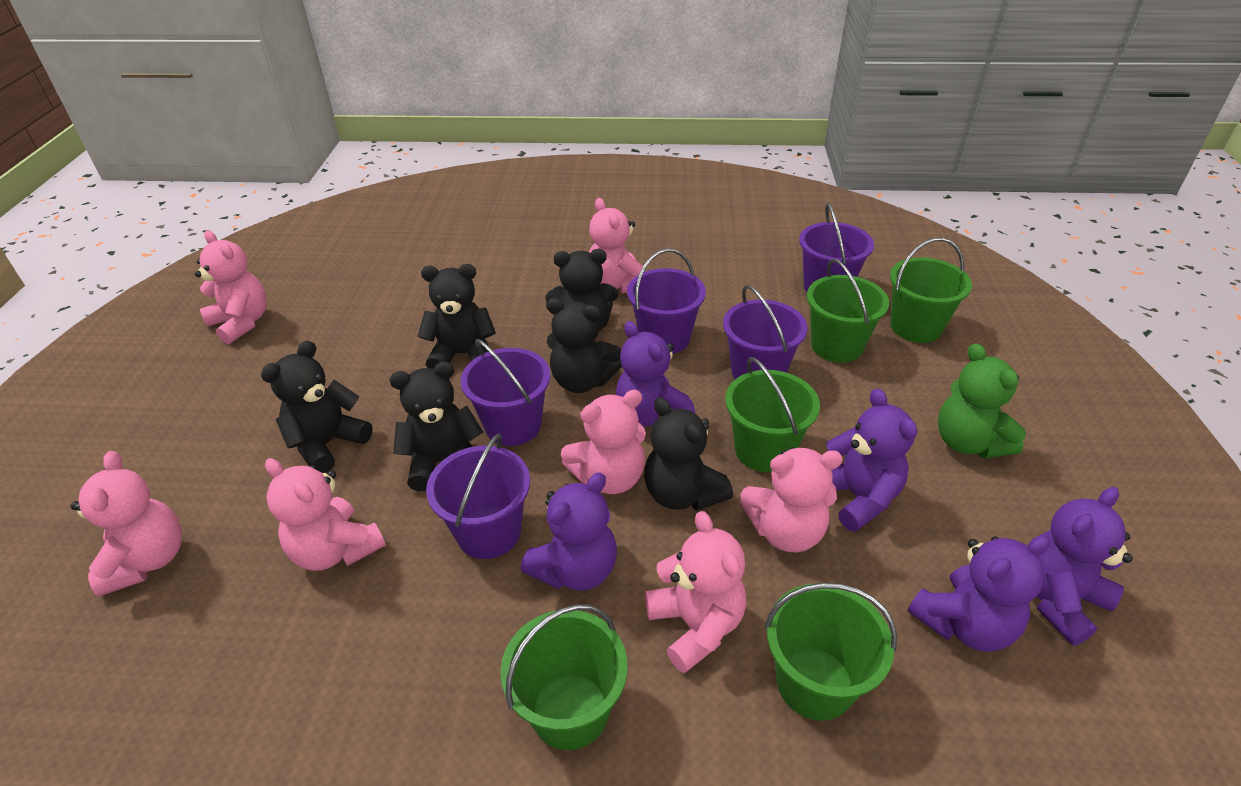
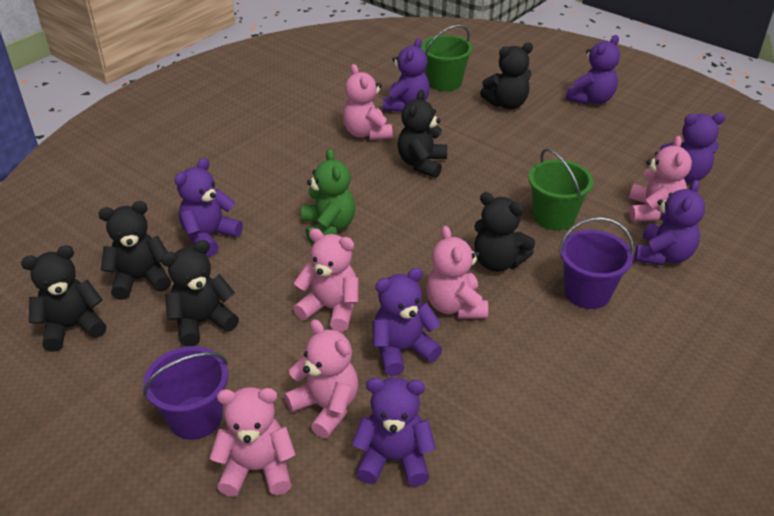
green bucket: 5 -> 2
pink teddy bear: 7 -> 6
purple bucket: 5 -> 2
purple teddy bear: 5 -> 7

